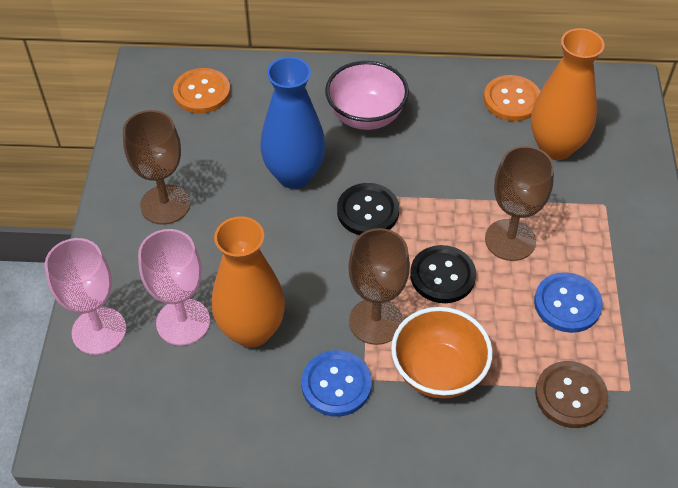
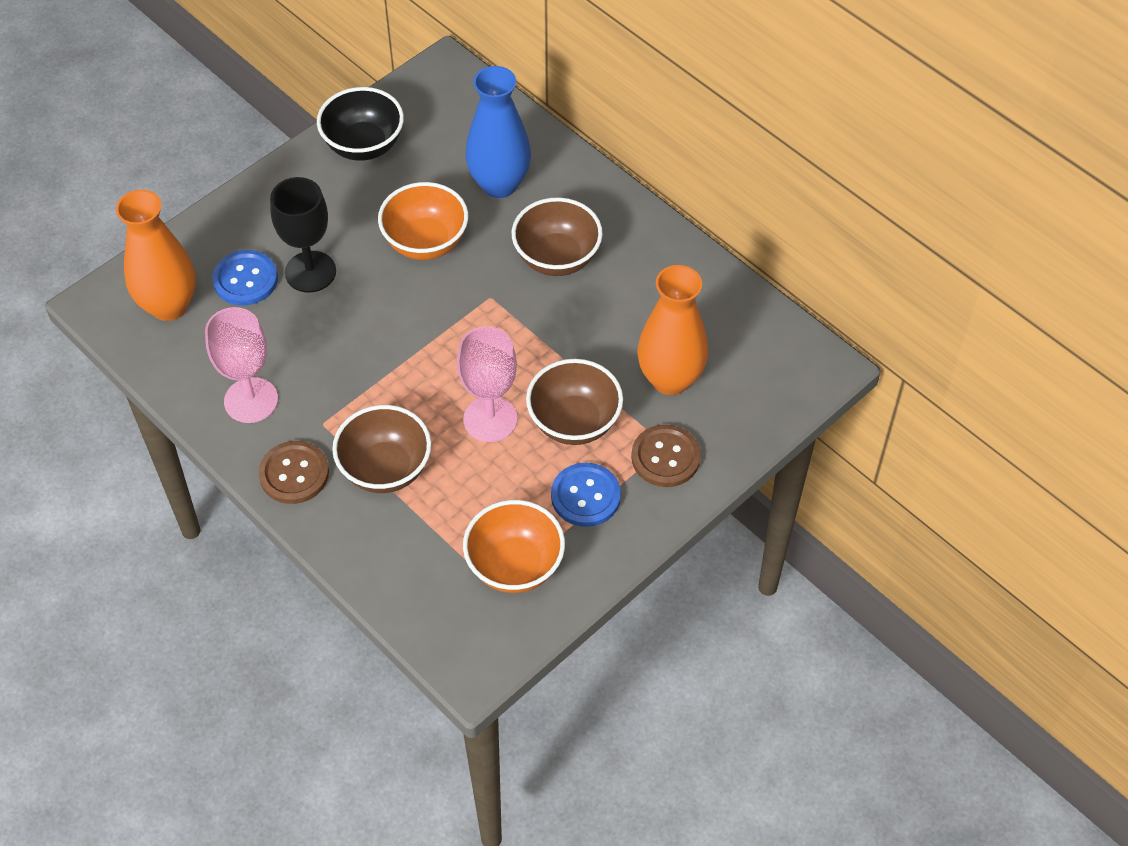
black bowl: 0 -> 1
black button: 2 -> 0
black goblet: 0 -> 1
brown bowl: 0 -> 3
brown button: 1 -> 2
brown goblet: 3 -> 0
orange bowl: 1 -> 2
orange button: 2 -> 0
pink bowl: 1 -> 0

